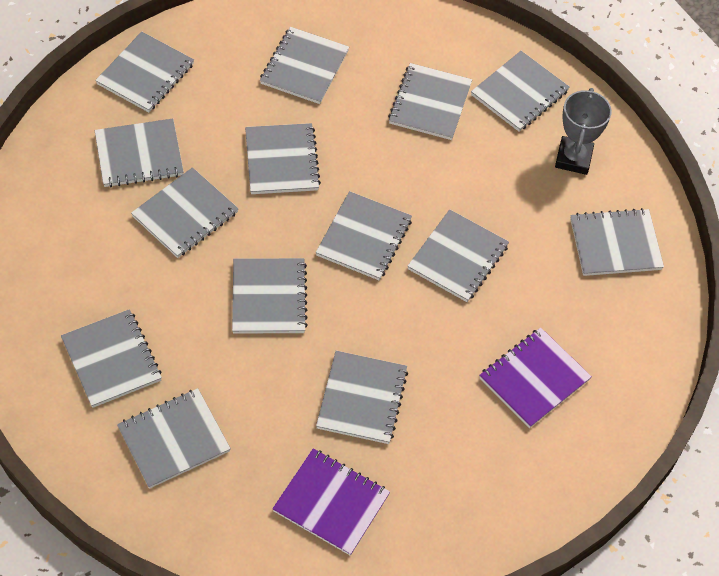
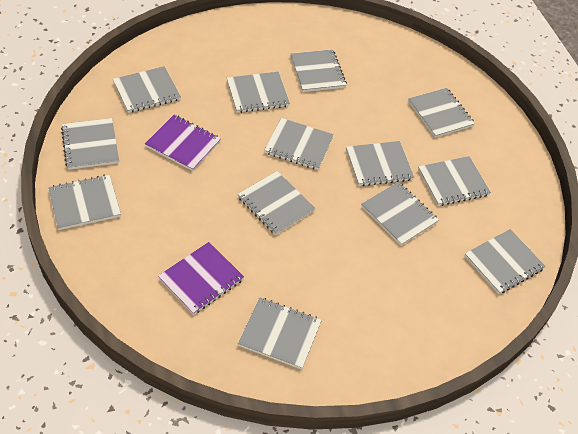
grey notebook: 14 -> 13
grey trophy: 1 -> 0

